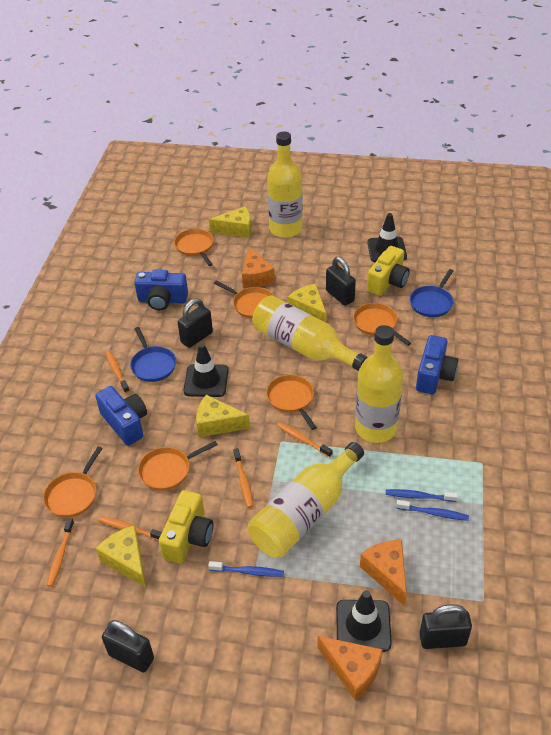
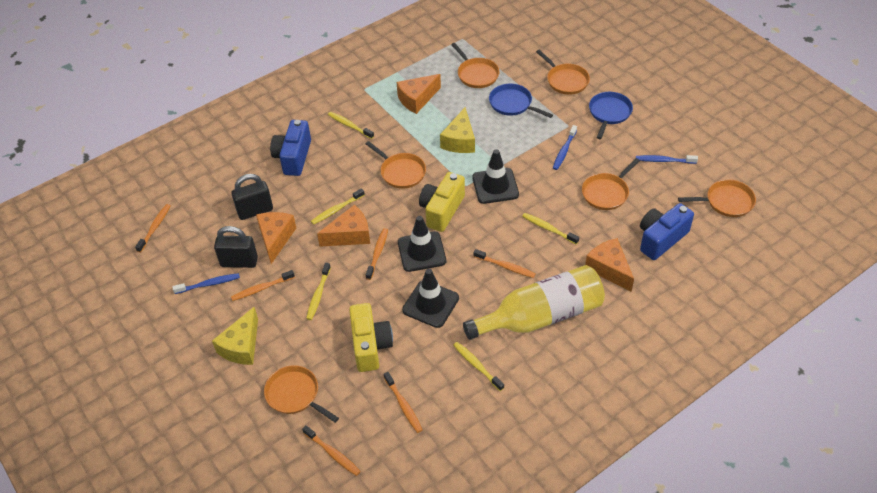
black padlock: 4 -> 2
blue camera: 3 -> 2
orange cheese: 3 -> 4
orange toothbrush: 5 -> 6
yellow bottle: 4 -> 1
yellow cheese: 4 -> 2
yellow toothbrush: 0 -> 5

